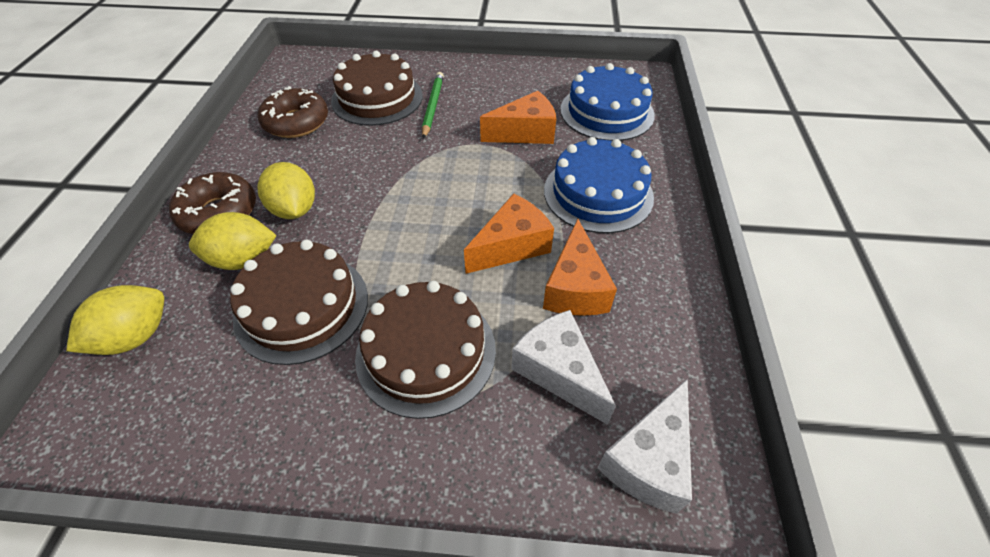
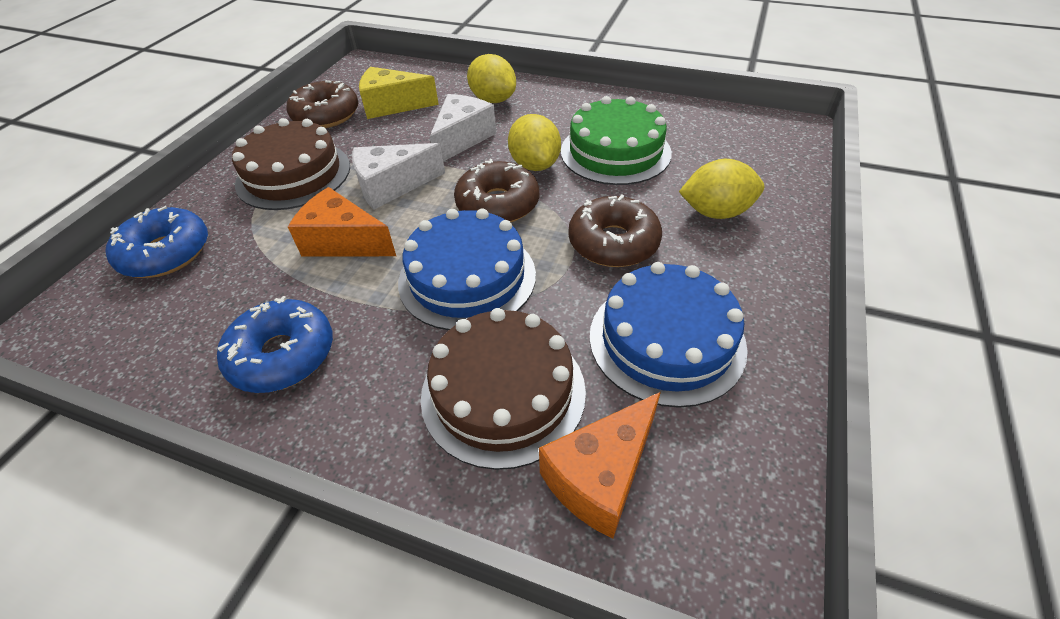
blue donut: 0 -> 2
brown cake: 3 -> 2
brown donut: 2 -> 3
green cake: 0 -> 1
green pencil: 1 -> 0
orange cheese: 3 -> 2
yellow cheese: 0 -> 1

